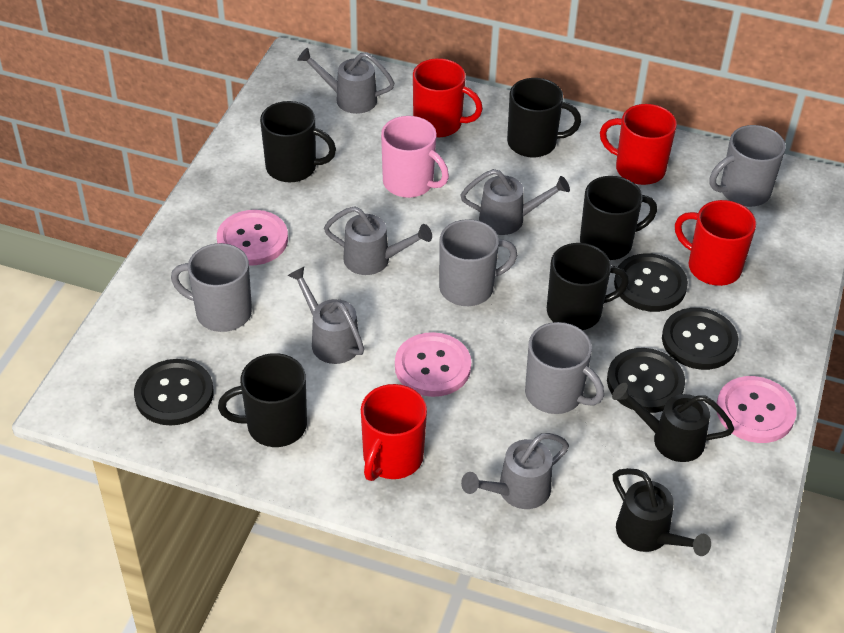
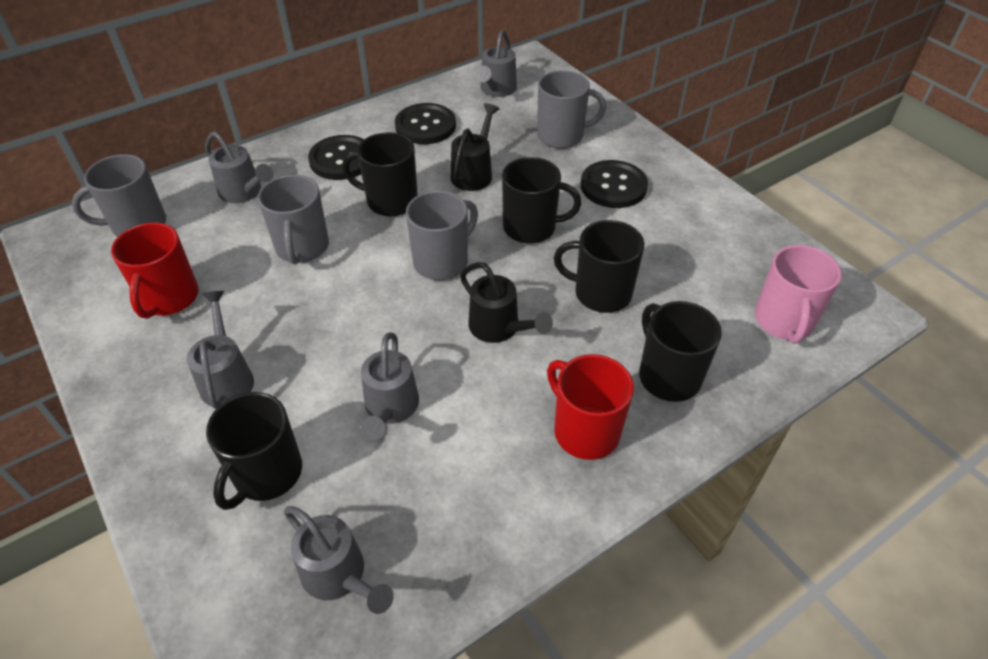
black button: 4 -> 3
pink button: 3 -> 0
red mug: 4 -> 2

